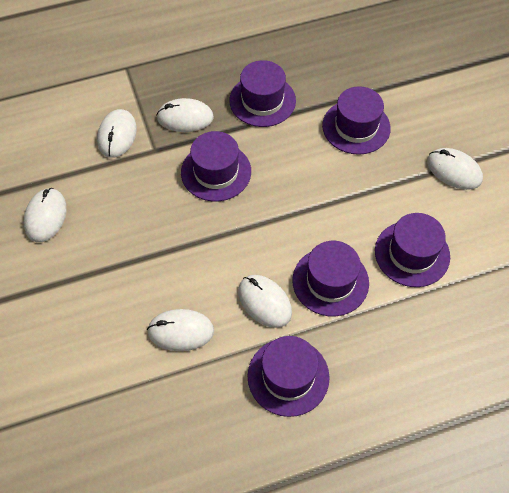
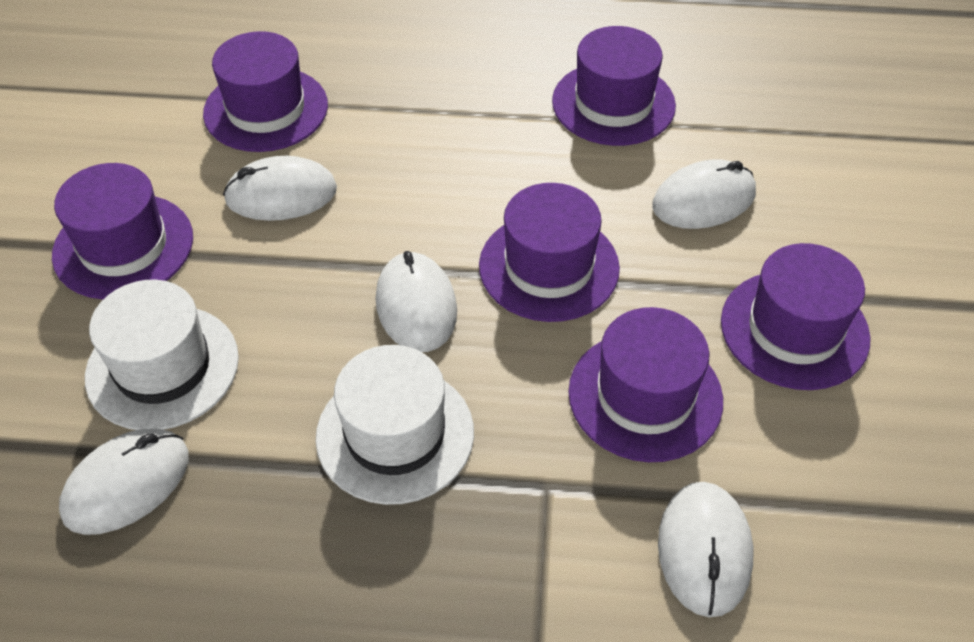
white hat: 0 -> 2
white mouse: 6 -> 5

